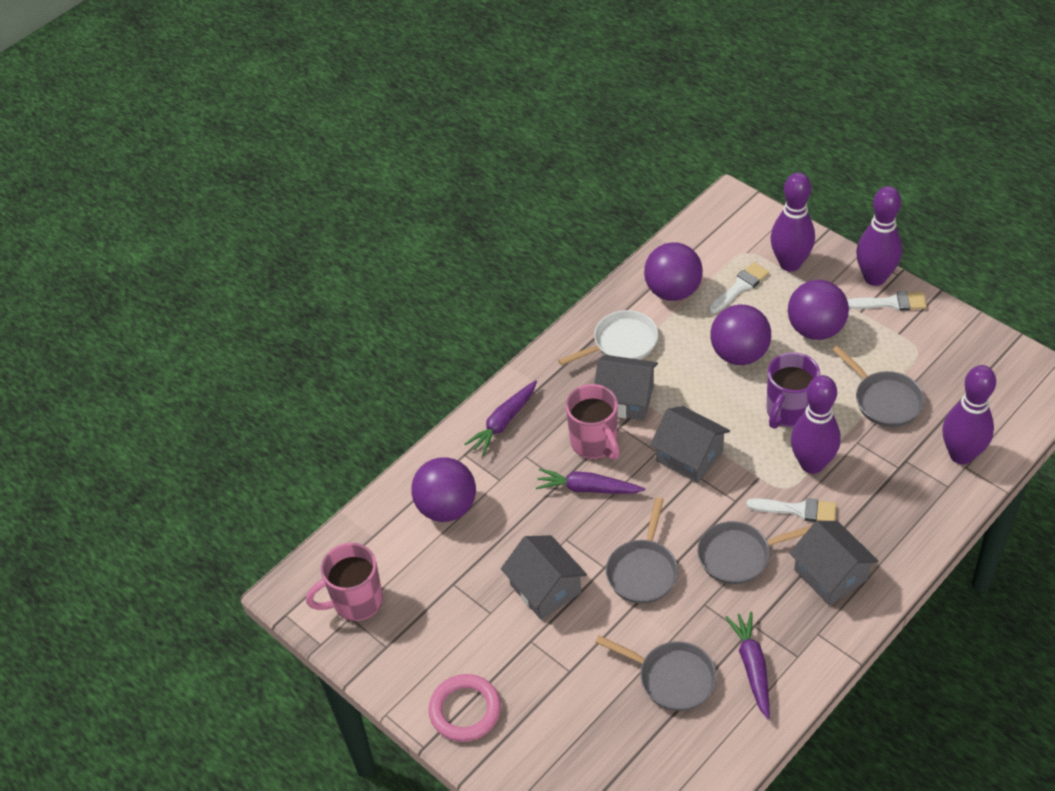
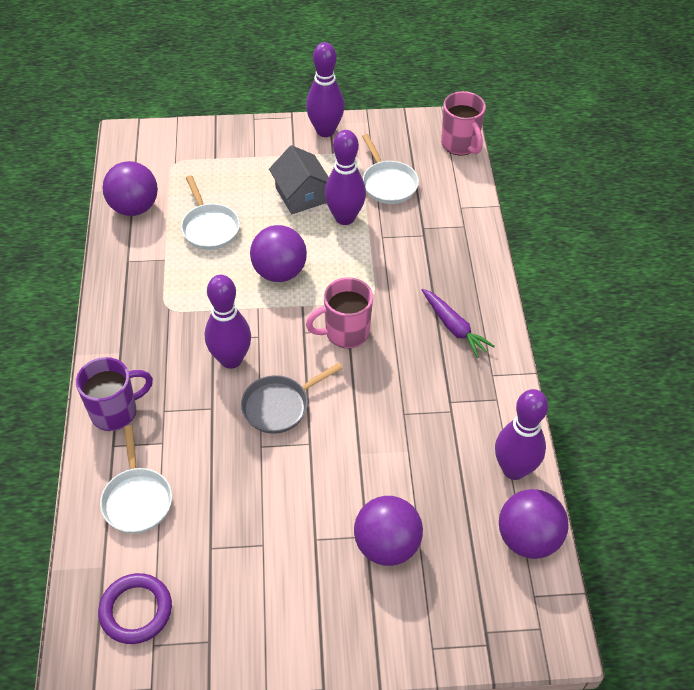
grey house: 4 -> 1
grey pan: 4 -> 1
pink ring: 1 -> 0
purple carrot: 3 -> 1
purple ring: 0 -> 1
white brush: 3 -> 0
white pan: 1 -> 3

